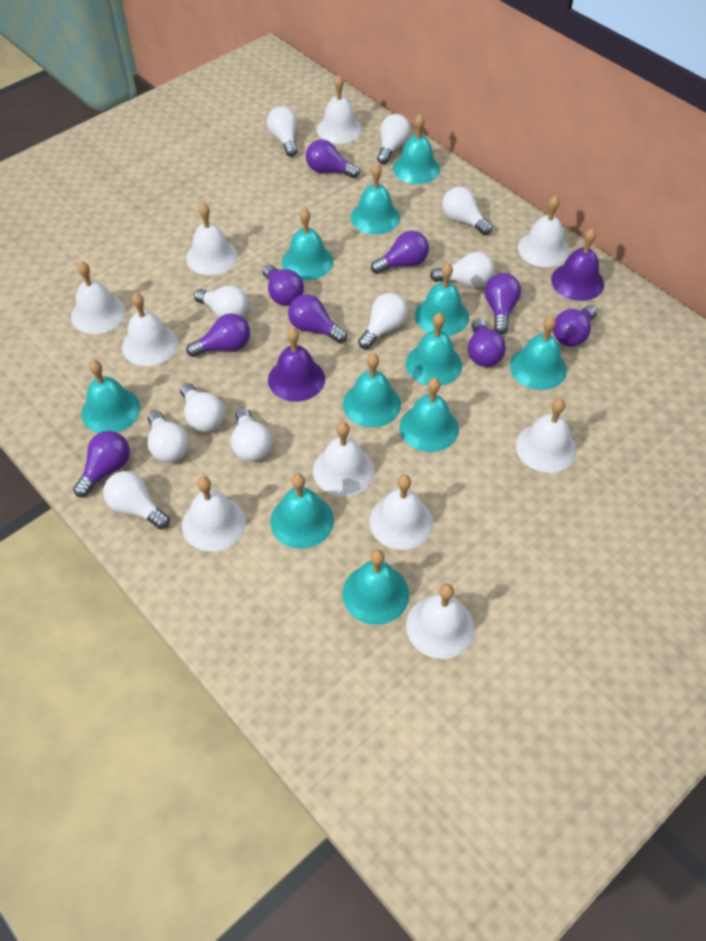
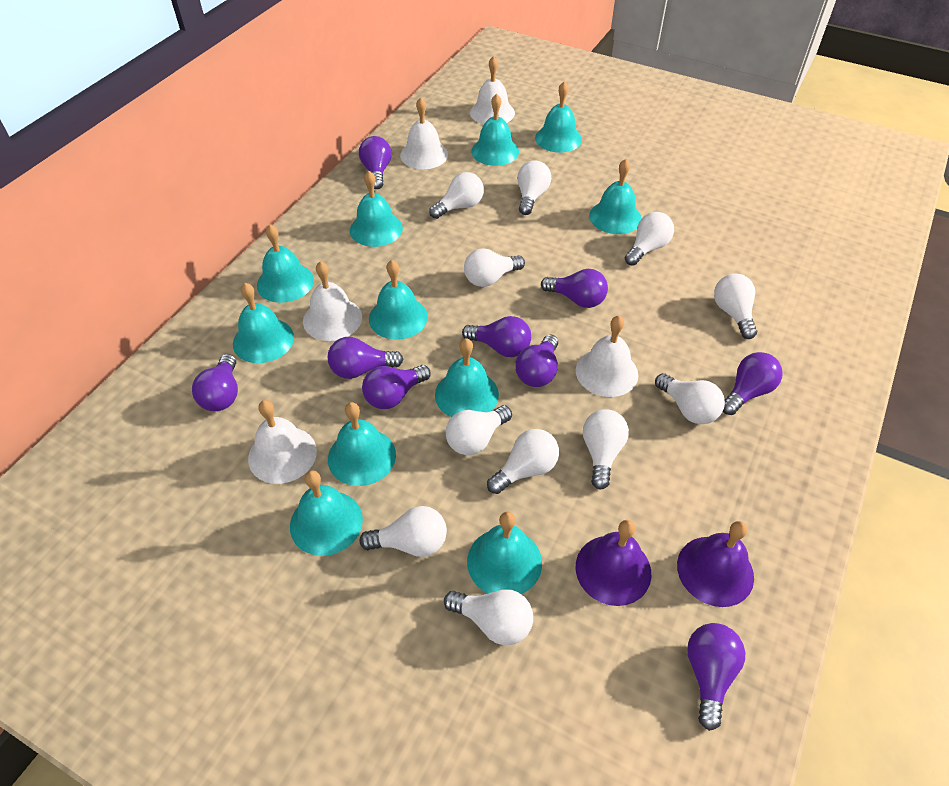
white bell: 10 -> 5
white light bulb: 10 -> 11

